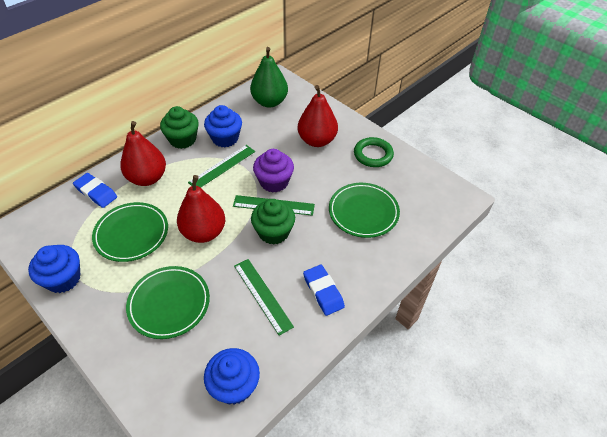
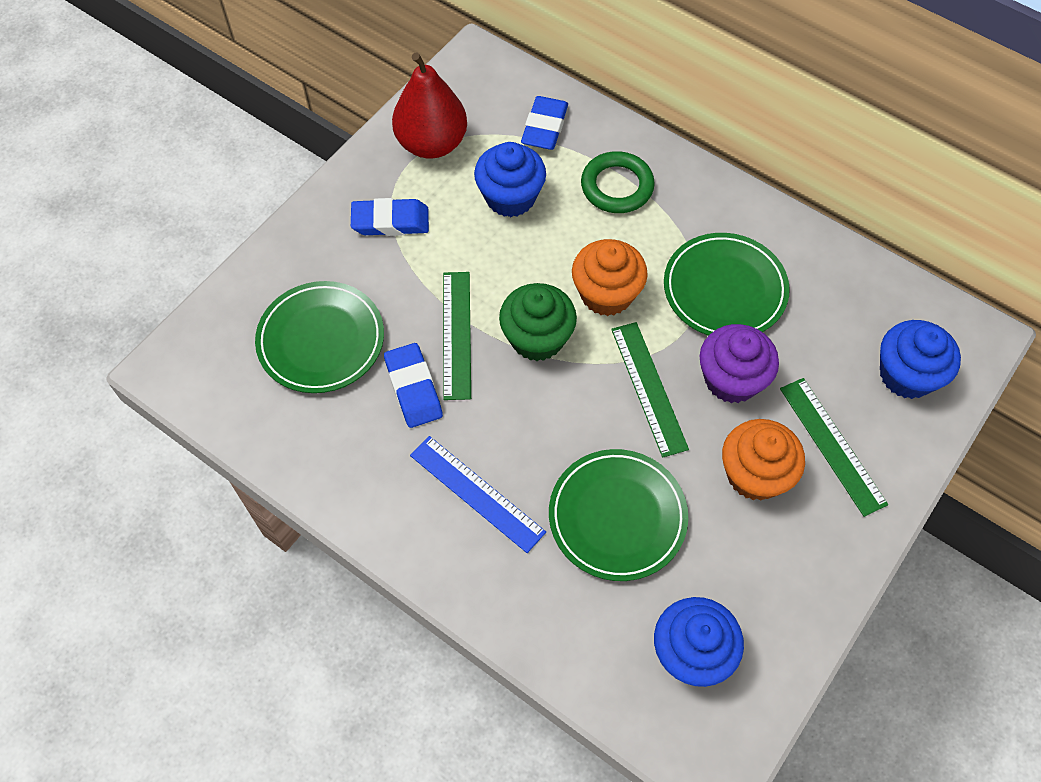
blue eraser: 2 -> 3
blue ruler: 0 -> 1
green cupcake: 2 -> 1
green pear: 1 -> 0
orange cupcake: 0 -> 2
red pear: 3 -> 1

